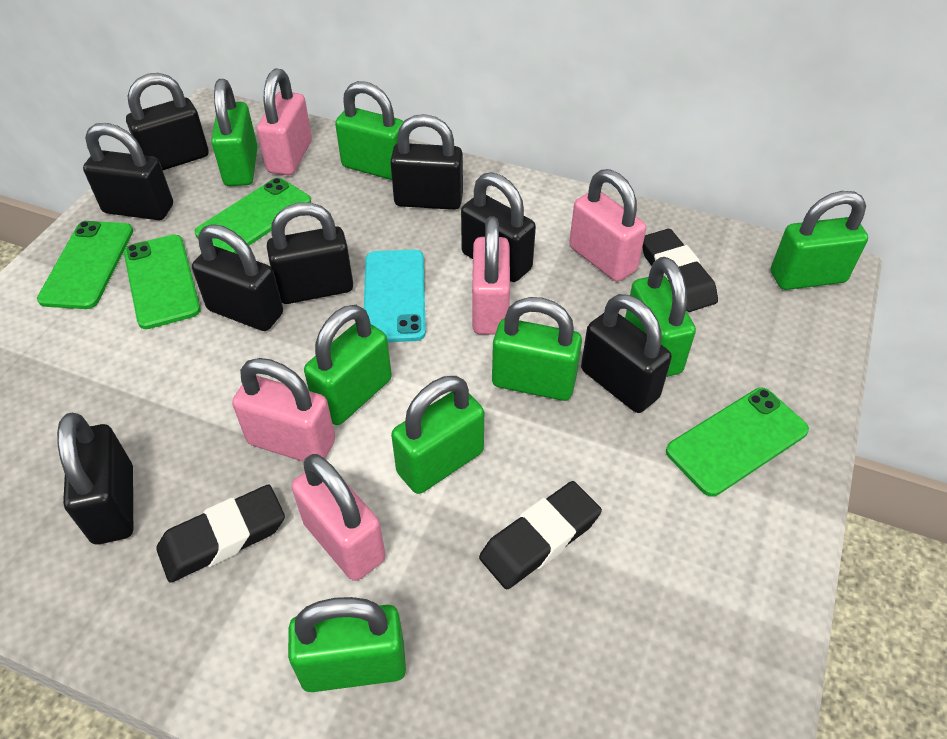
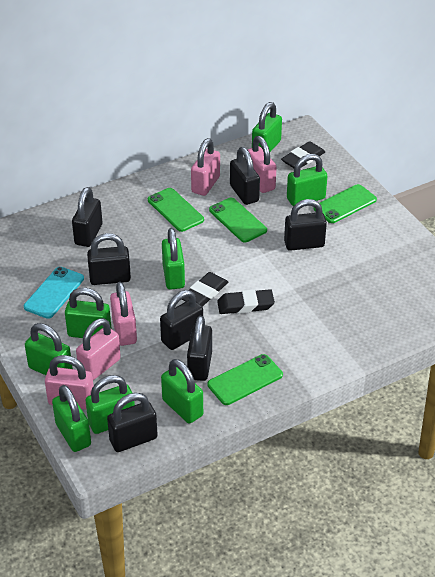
black padlock: 8 -> 7

